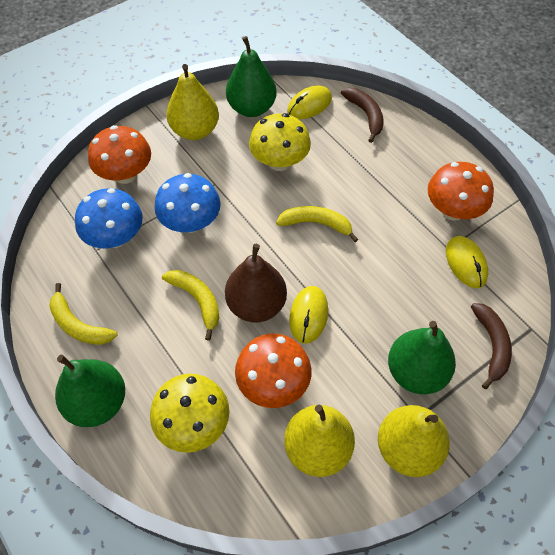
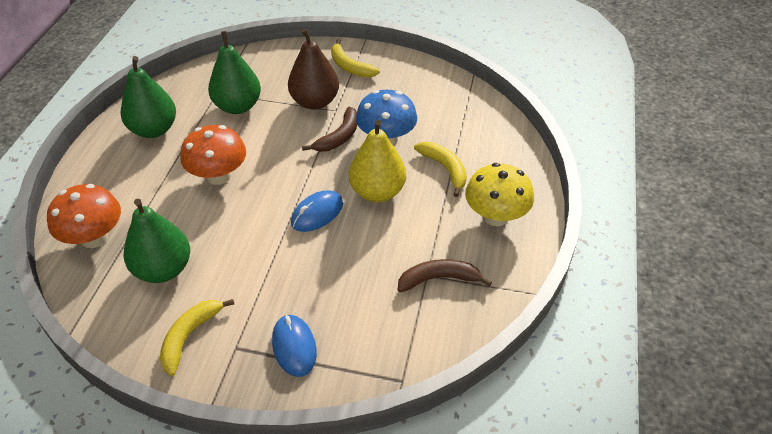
blue mouse: 0 -> 2
blue mushroom: 2 -> 1
orange mushroom: 3 -> 2
yellow mouse: 3 -> 0
yellow mushroom: 2 -> 1
yellow pear: 3 -> 1

